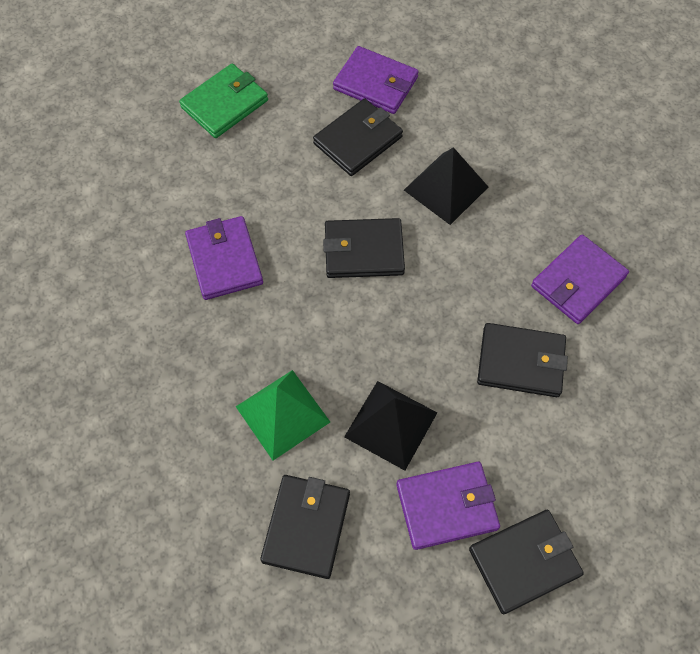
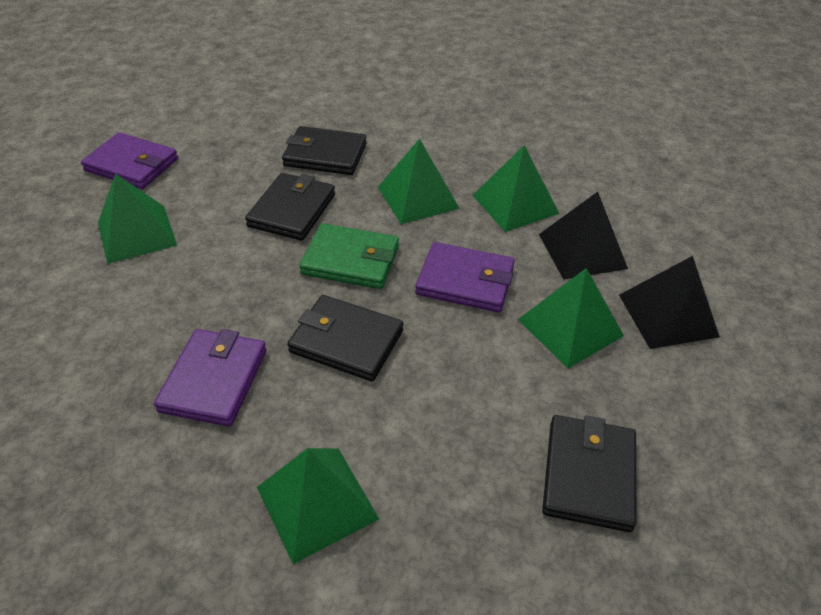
black wallet: 5 -> 4
green pyramid: 1 -> 5
purple wallet: 4 -> 3

